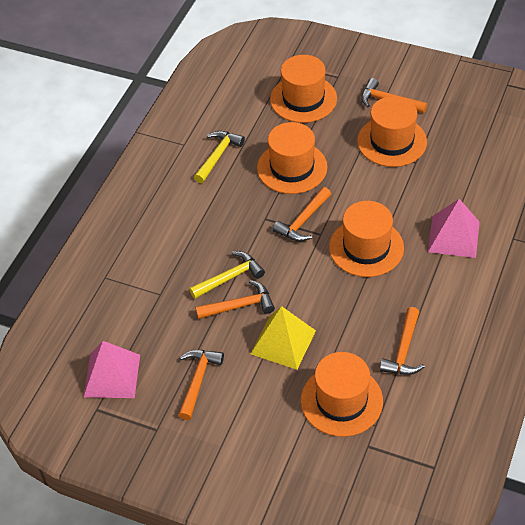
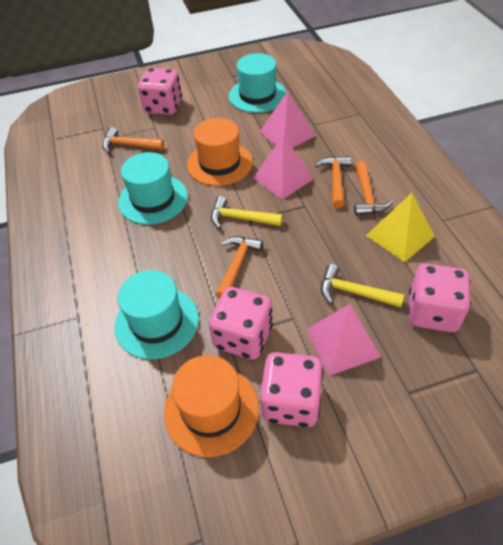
orange hammer: 5 -> 4
orange hat: 5 -> 2
pink dice: 0 -> 4
pink pyramid: 2 -> 3
turquoise hat: 0 -> 3

